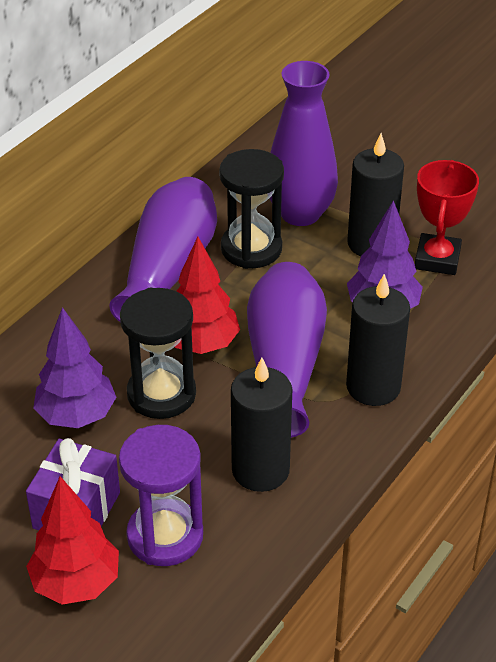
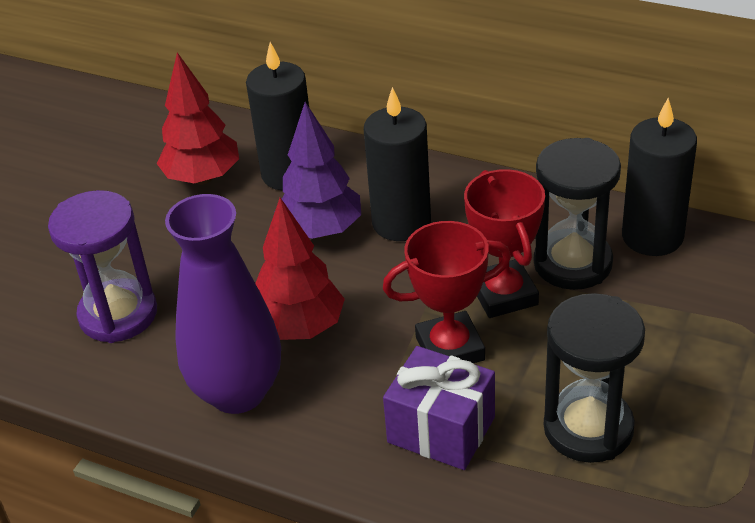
purple tree: 2 -> 1
purple vase: 3 -> 1
red trophy: 1 -> 2

